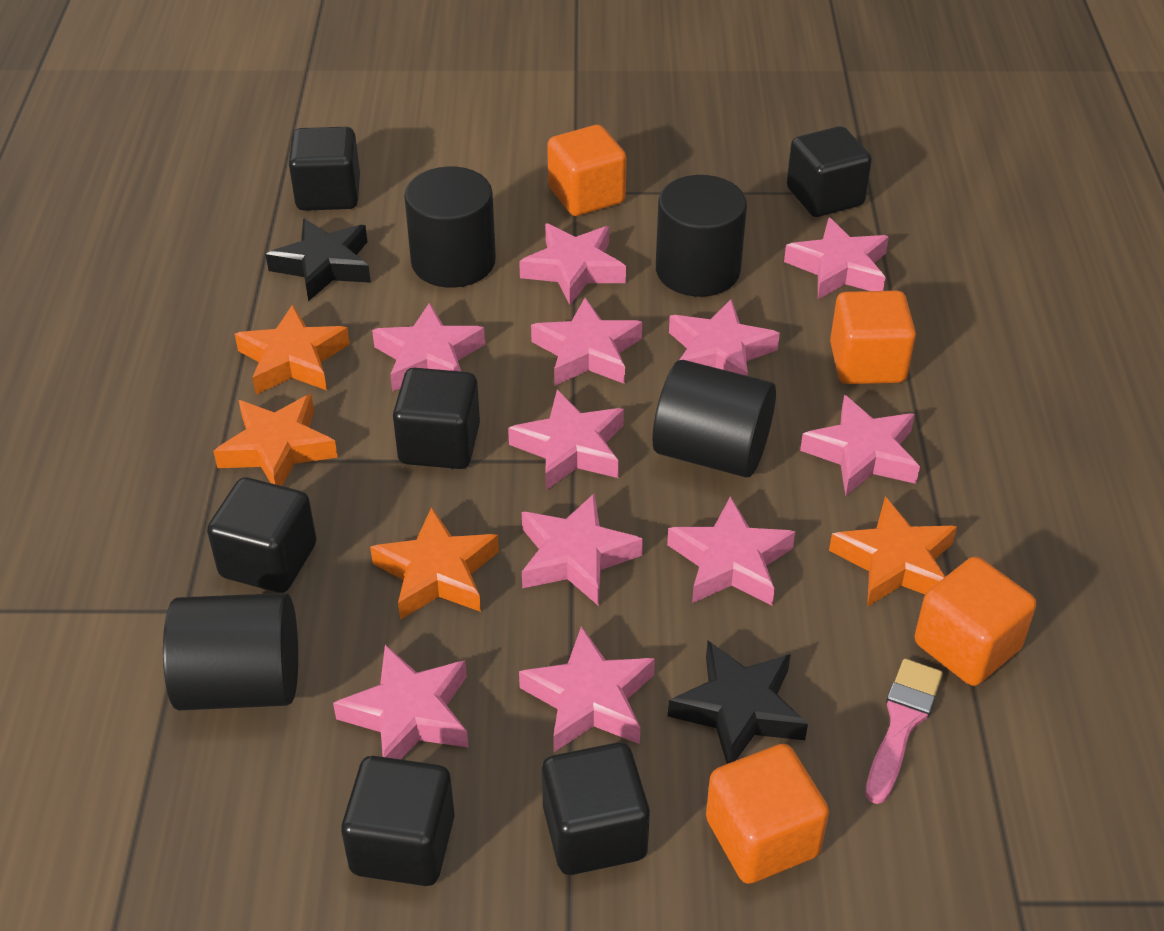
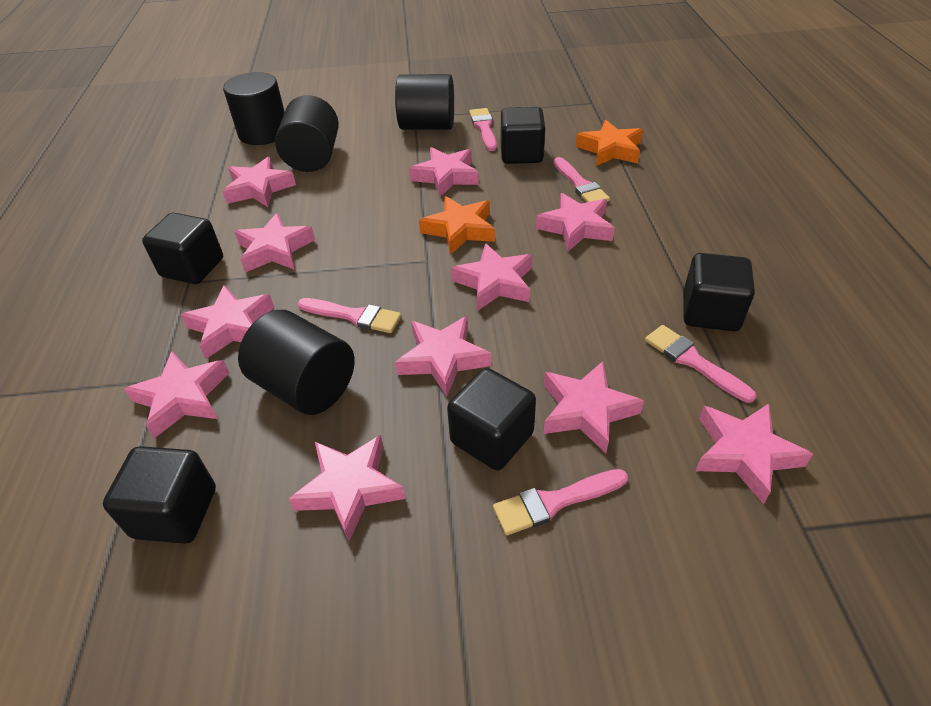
black cube: 6 -> 5
black star: 2 -> 0
orange cube: 4 -> 0
orange star: 4 -> 2
pink brush: 1 -> 5

